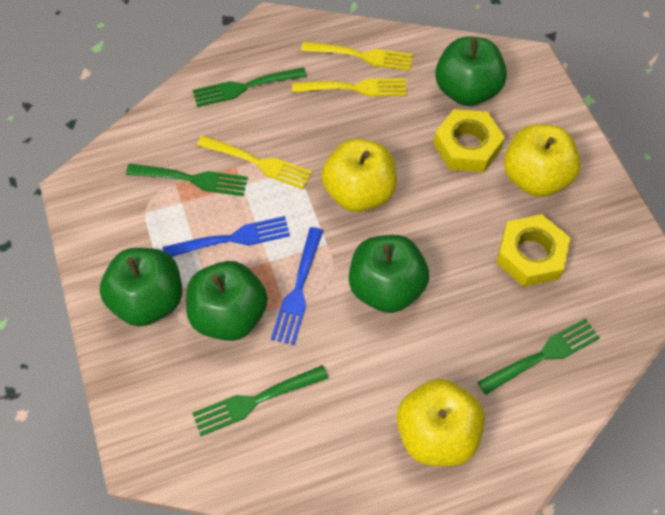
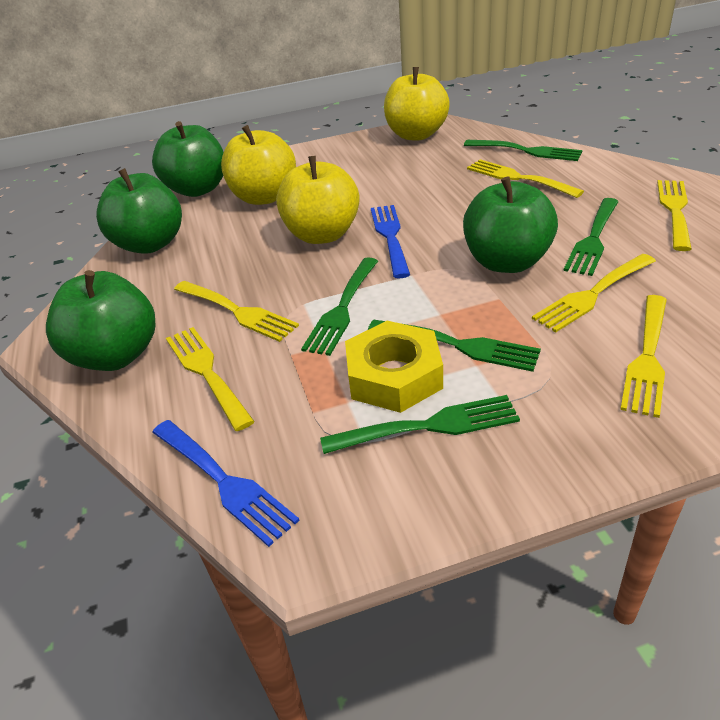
green fork: 4 -> 5
yellow fork: 3 -> 6
yellow nut: 2 -> 1

